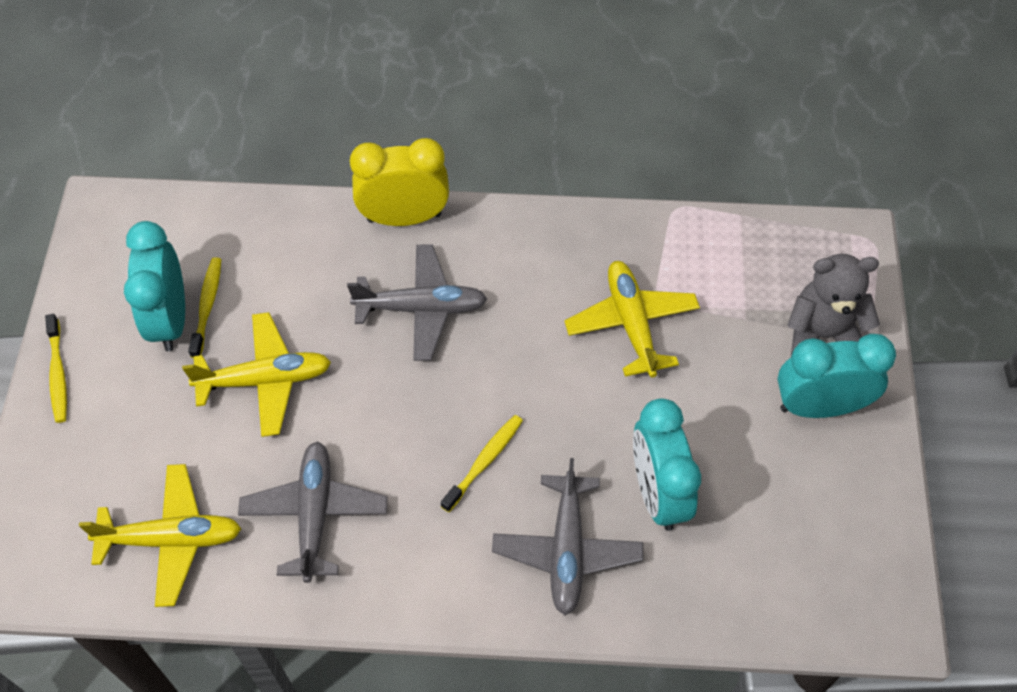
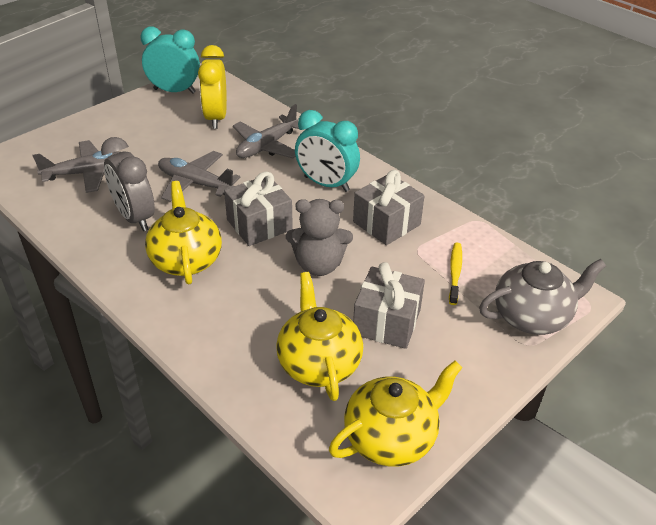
grey clock: 0 -> 1
grey gift: 0 -> 3
grey teapot: 0 -> 1
turquoise clock: 3 -> 2
yellow plane: 3 -> 0
yellow teapot: 0 -> 3
yellow toothbrush: 3 -> 1

